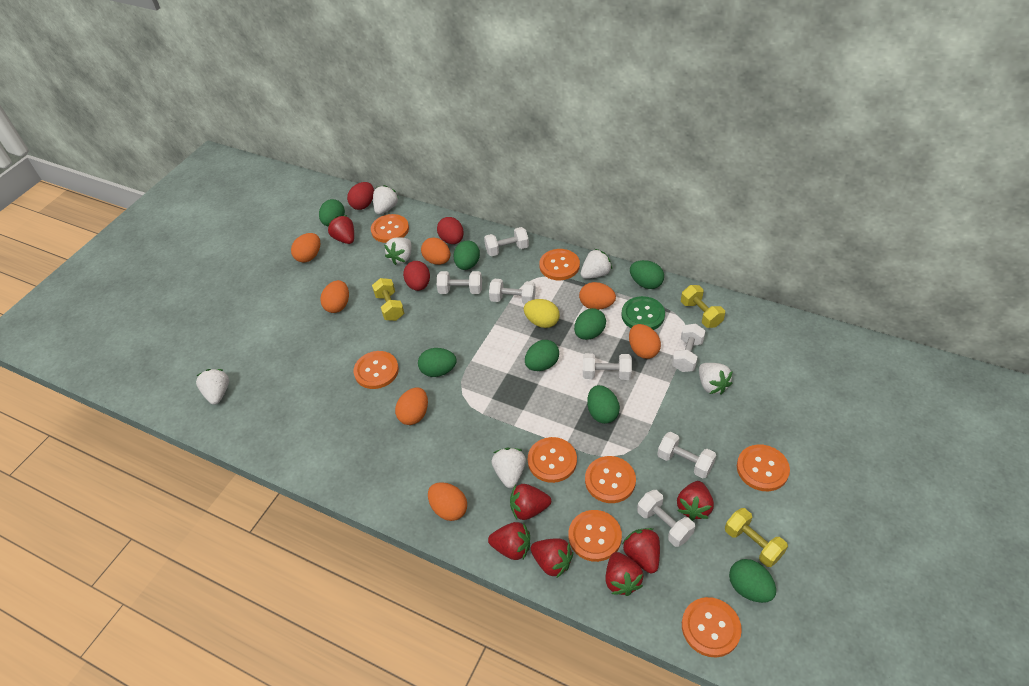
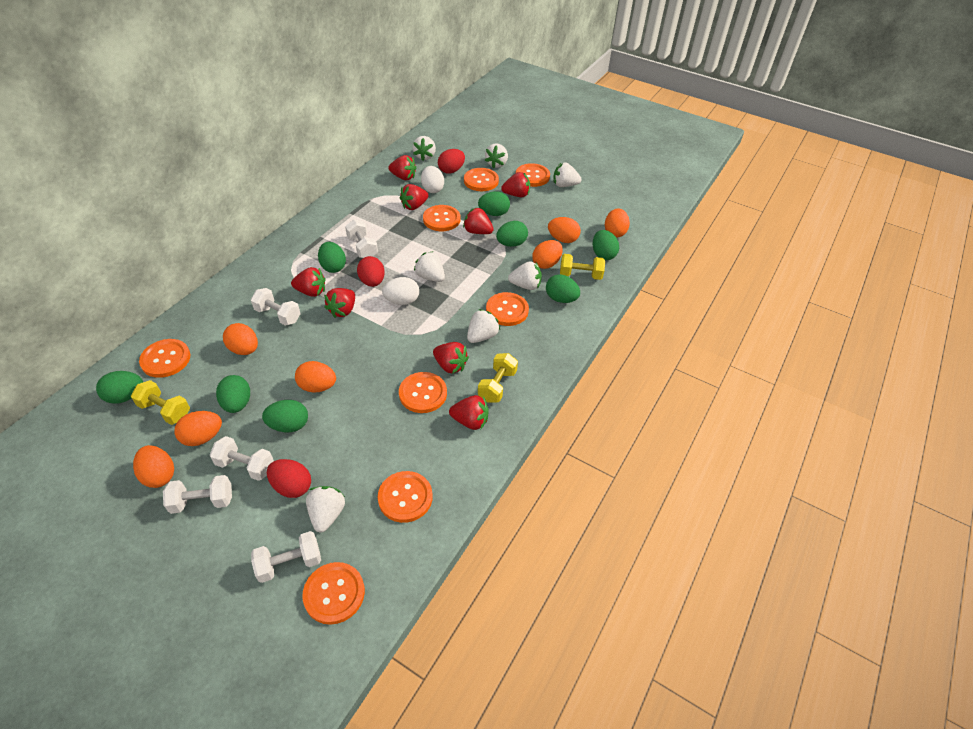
green button: 1 -> 0
red strawberry: 7 -> 8
white dumbbell: 7 -> 5
white egg: 0 -> 2
white strawberry: 6 -> 7
yellow egg: 1 -> 0

